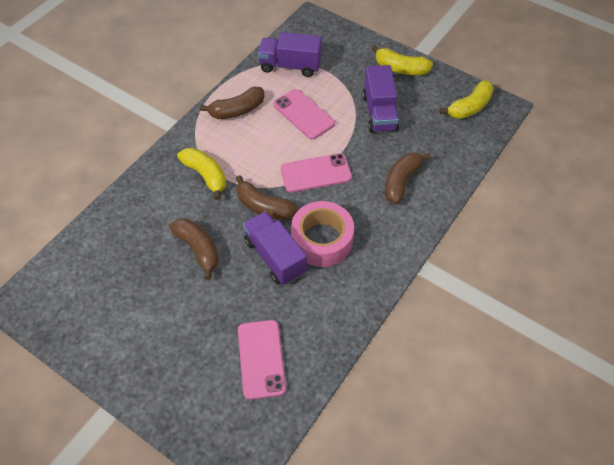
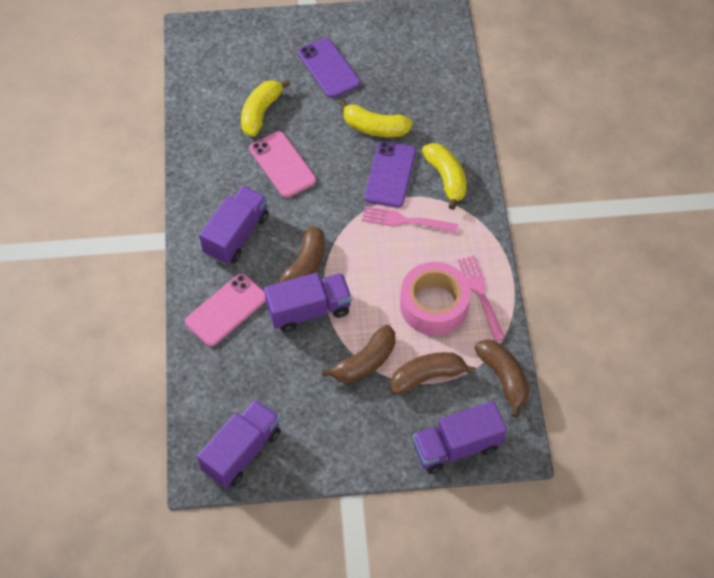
pink fork: 0 -> 2
pink phone: 3 -> 2
purple phone: 0 -> 2
purple truck: 3 -> 4

